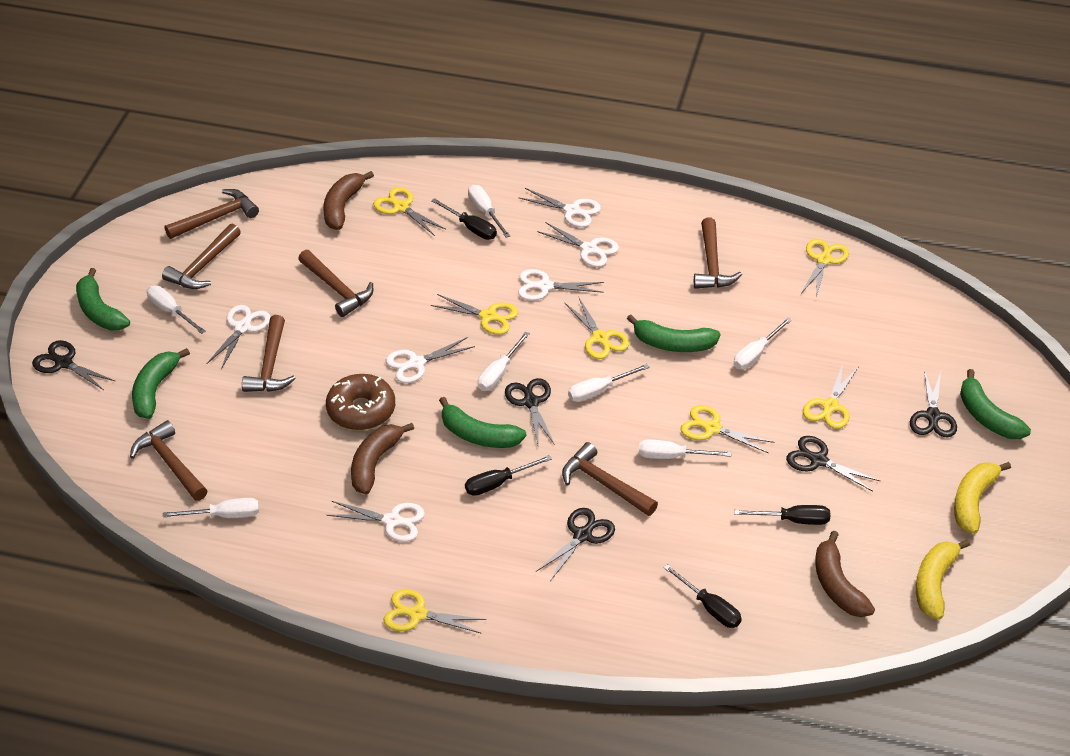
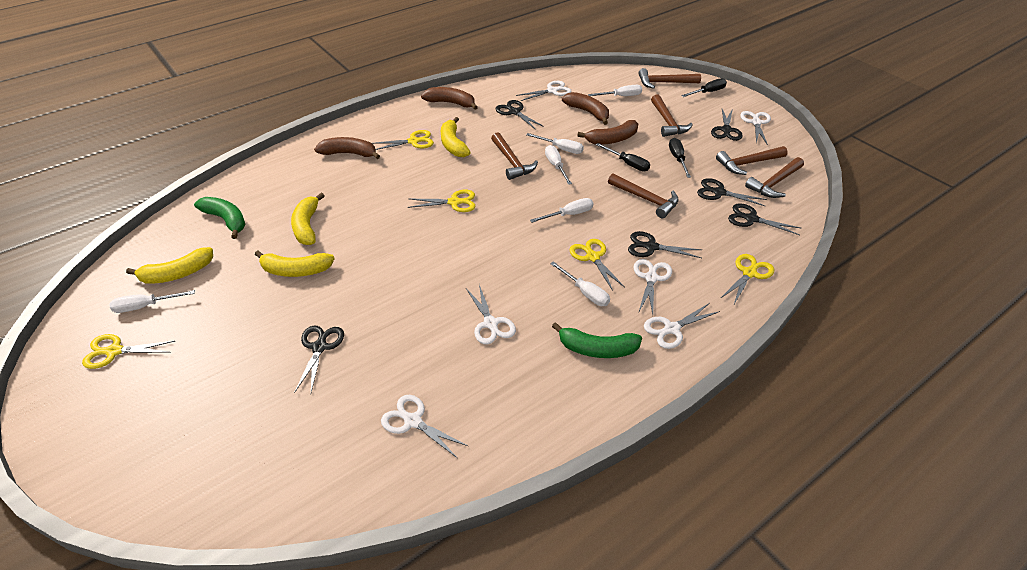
black scissors: 5 -> 6
black screwdriver: 4 -> 3
brown banana: 3 -> 4
brown donut: 1 -> 0
brown hammer: 7 -> 6
green banana: 5 -> 2
white screwdriver: 7 -> 6
yellow banana: 2 -> 4
yellow scissors: 7 -> 5

